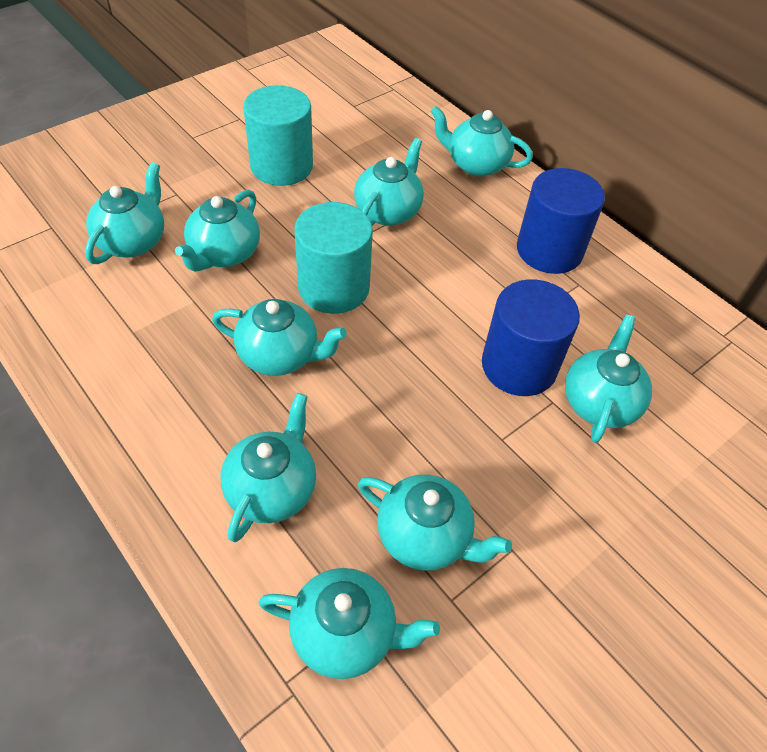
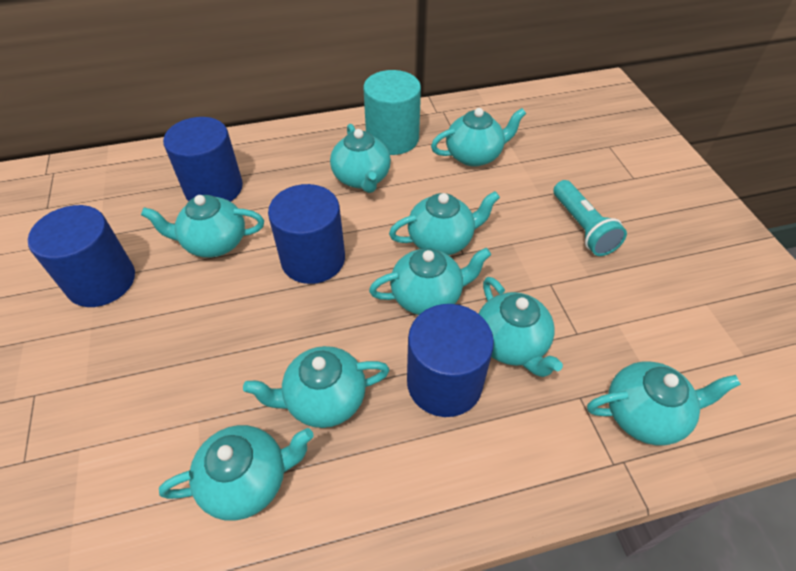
blue cylinder: 2 -> 4
turquoise cylinder: 2 -> 1
turquoise flashlight: 0 -> 1

